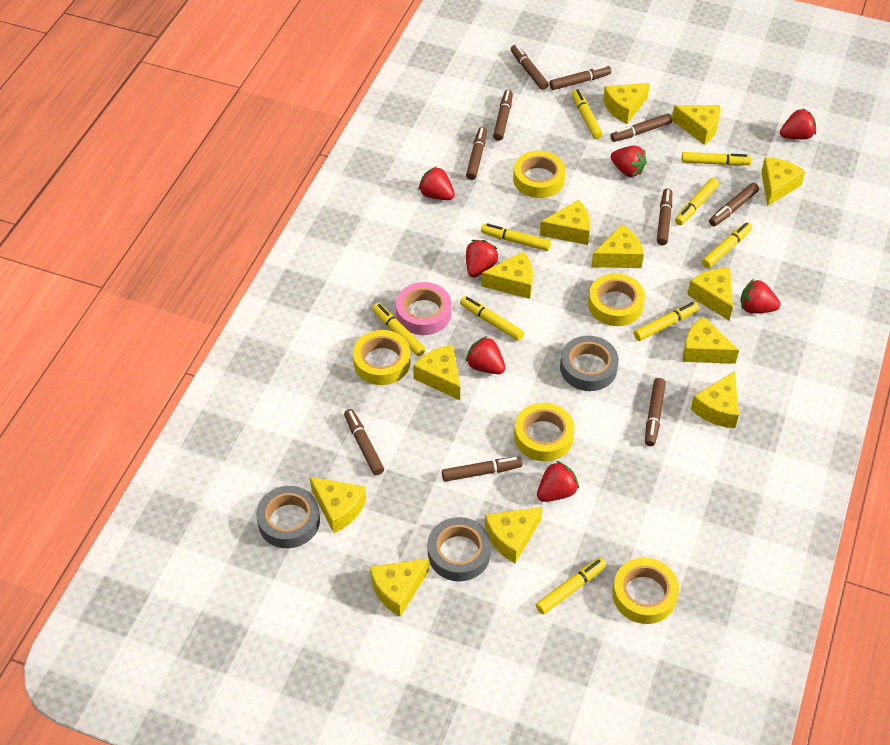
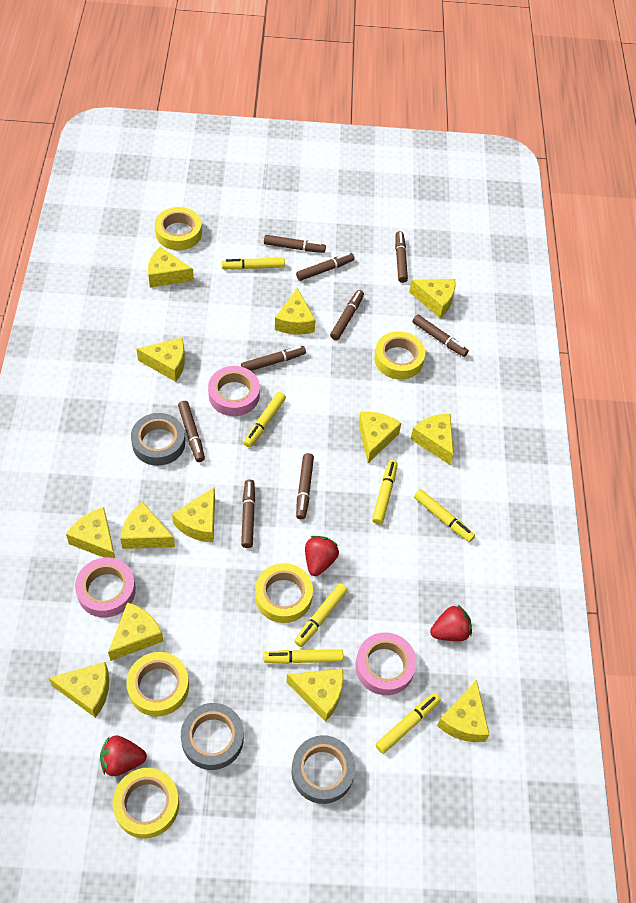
brown marker: 10 -> 9
pink tape: 1 -> 3
red strawberry: 7 -> 3
yellow marker: 9 -> 7

